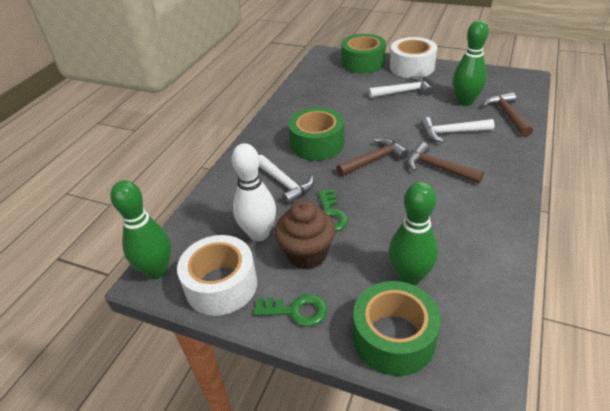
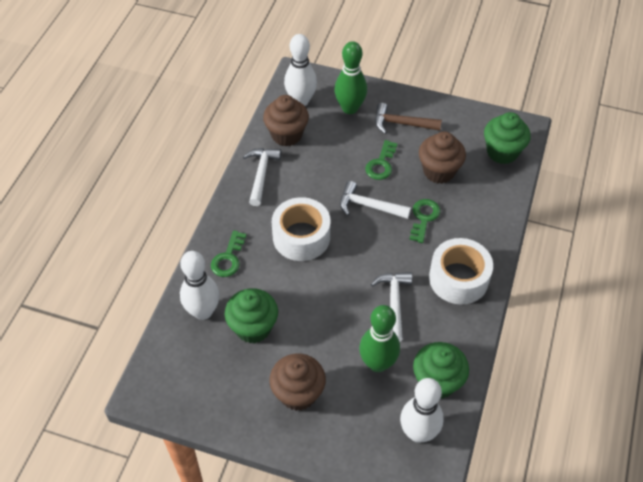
brown cupcake: 1 -> 3
brown hammer: 3 -> 1
green bowling pin: 3 -> 2
green cupcake: 0 -> 3
green key: 2 -> 3
green tape: 3 -> 0
white bowling pin: 1 -> 3

